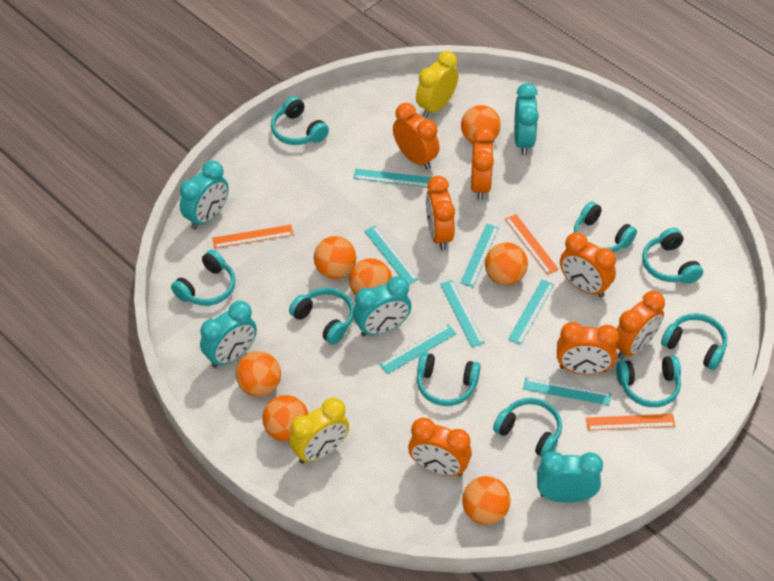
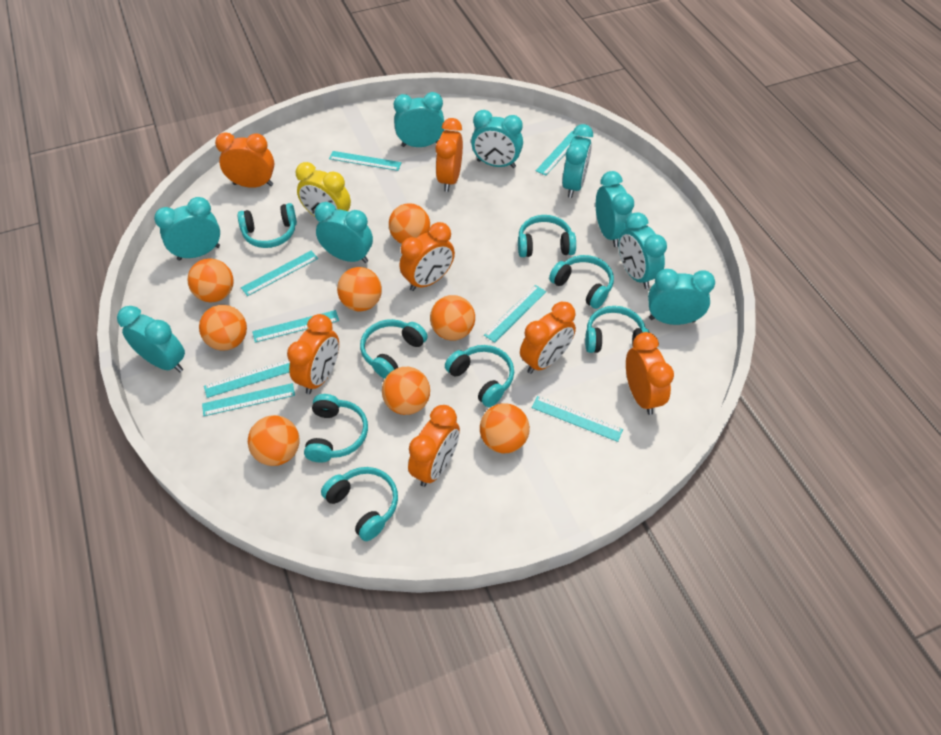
orange ball: 7 -> 8
orange ruler: 3 -> 0
turquoise clock: 5 -> 9
turquoise headphones: 9 -> 8
turquoise ruler: 7 -> 8
yellow clock: 2 -> 1

